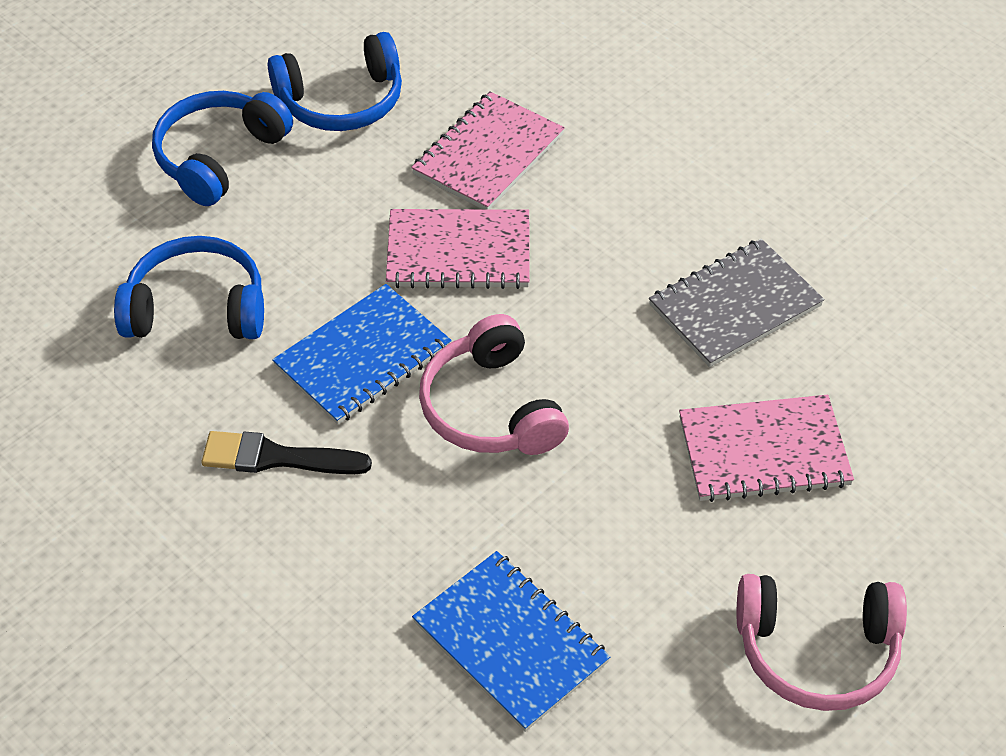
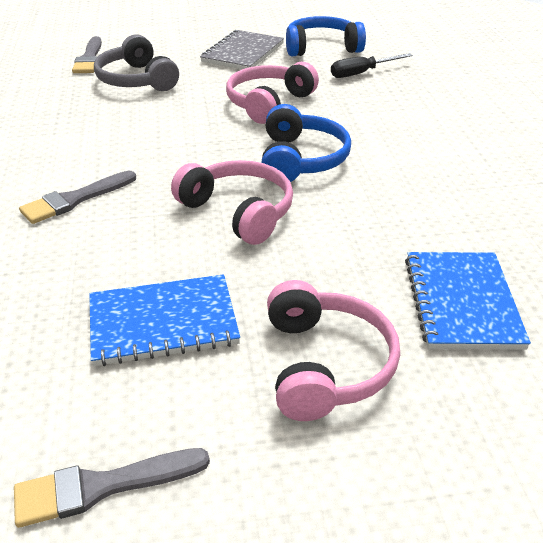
black brush: 1 -> 0
black screwdriver: 0 -> 1
blue headphones: 3 -> 2
grey brush: 0 -> 3
grey headphones: 0 -> 1
pink headphones: 2 -> 3
pink notebook: 3 -> 0

